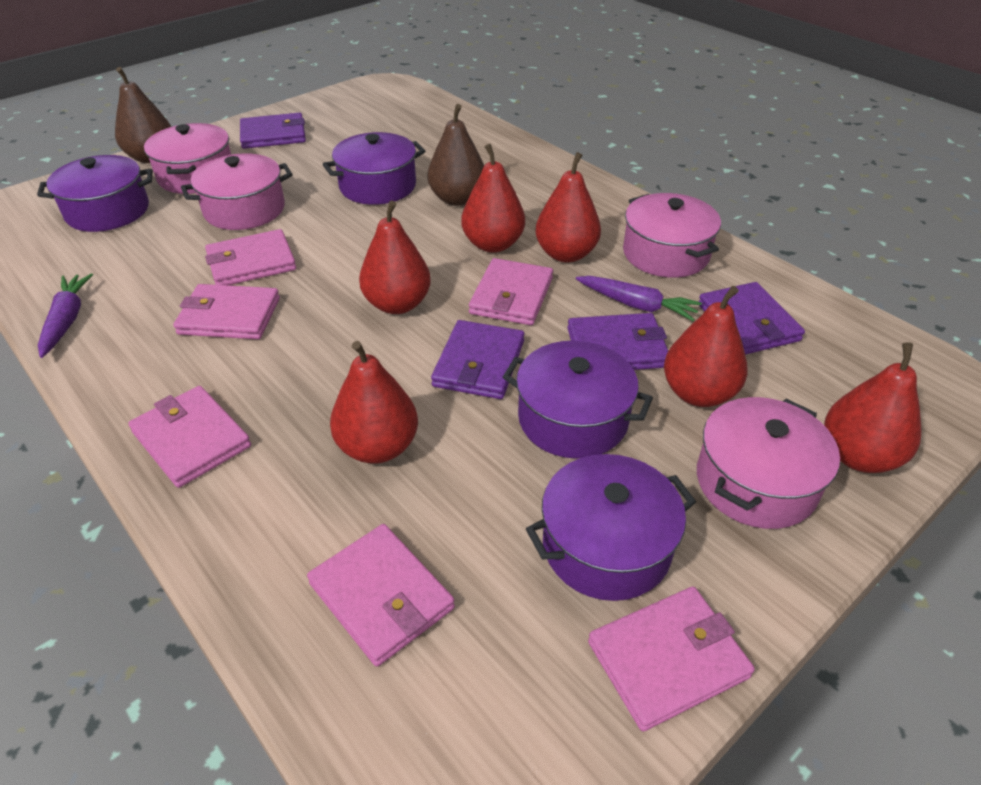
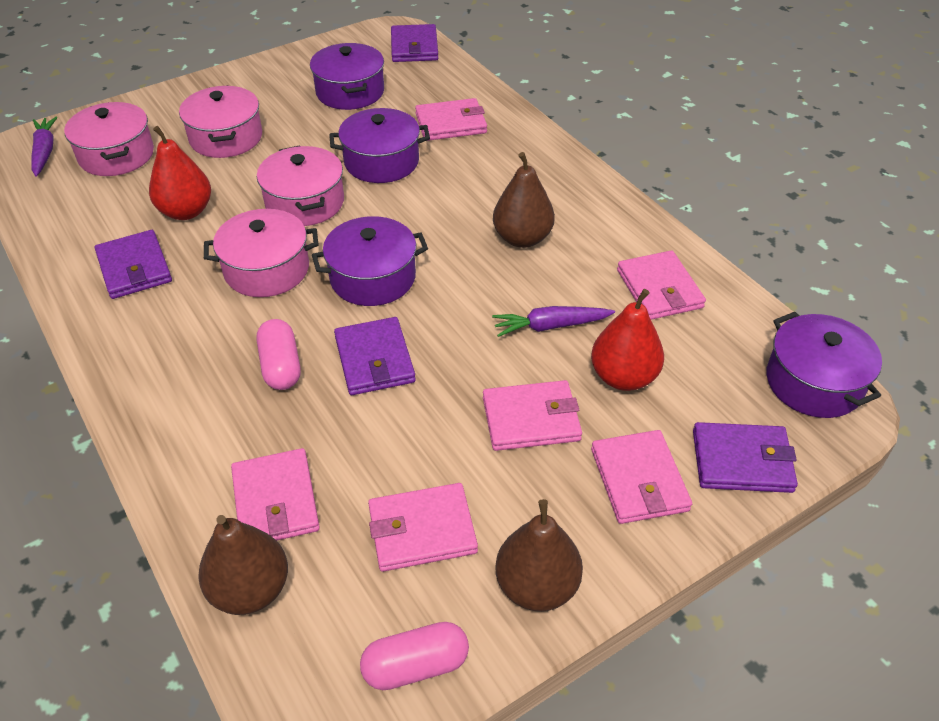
brown pear: 2 -> 3
pink capsule: 0 -> 2
red pear: 6 -> 2

